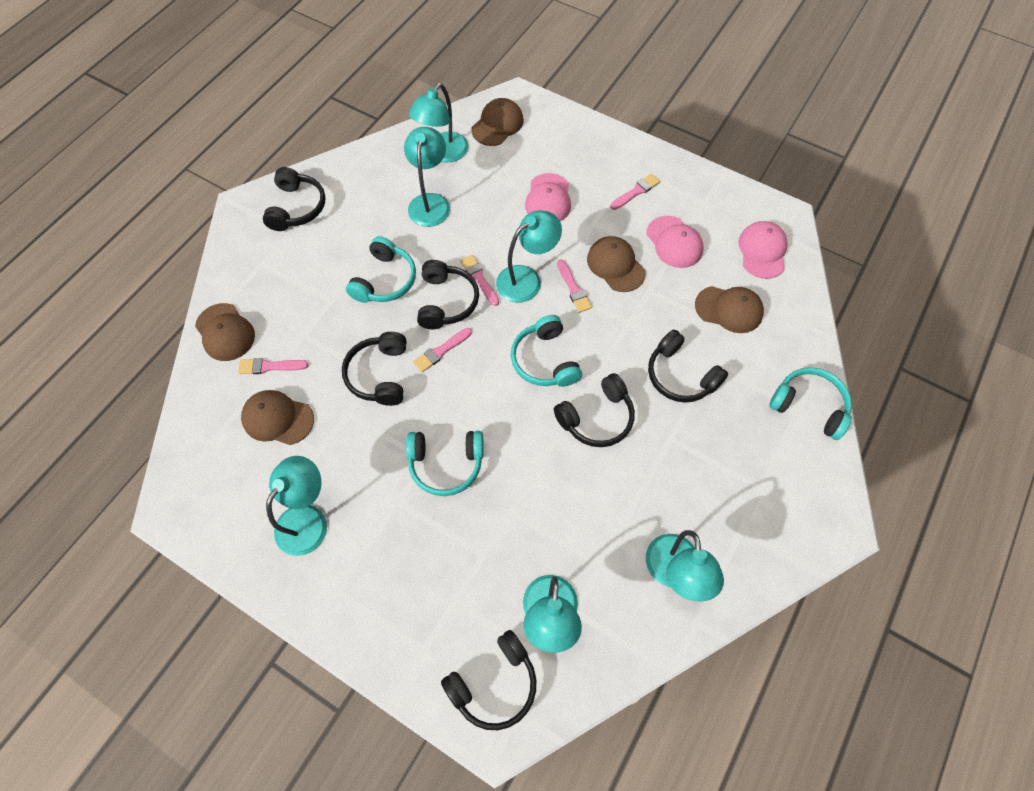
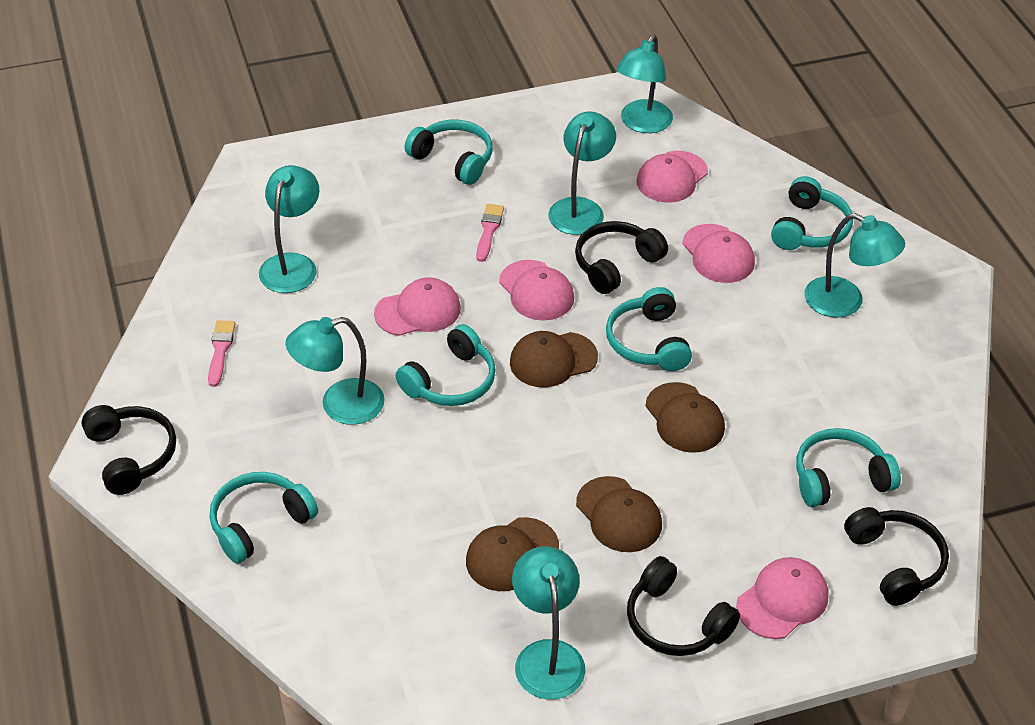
black headphones: 6 -> 4
brown cap: 5 -> 4
pink brush: 5 -> 2
pink cap: 3 -> 5
turquoise headphones: 4 -> 6

